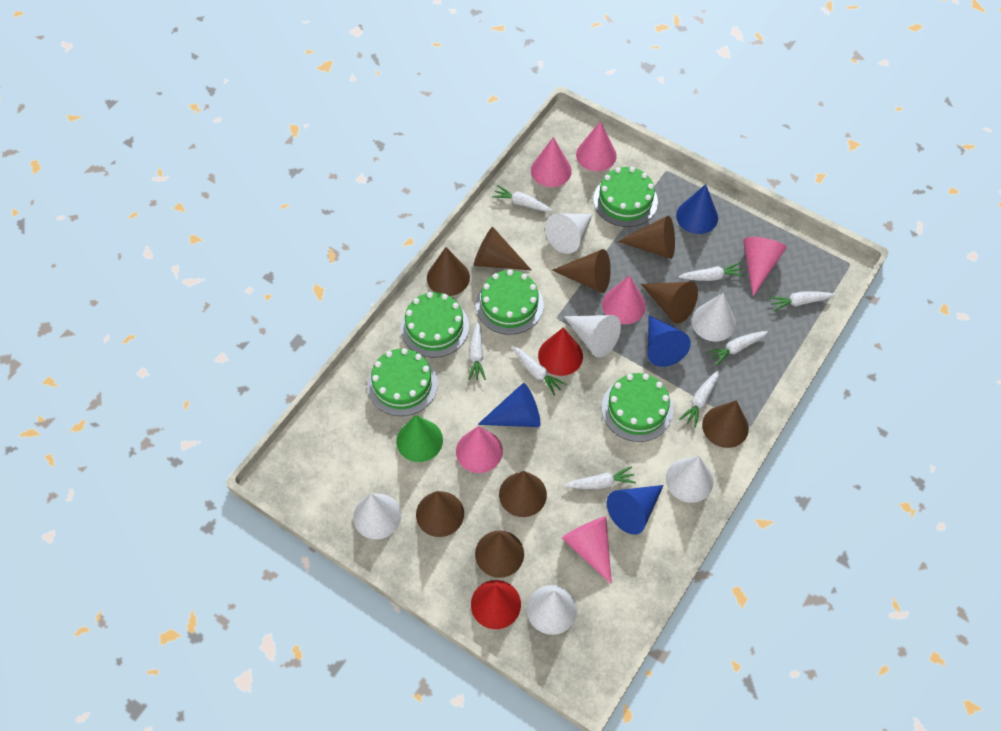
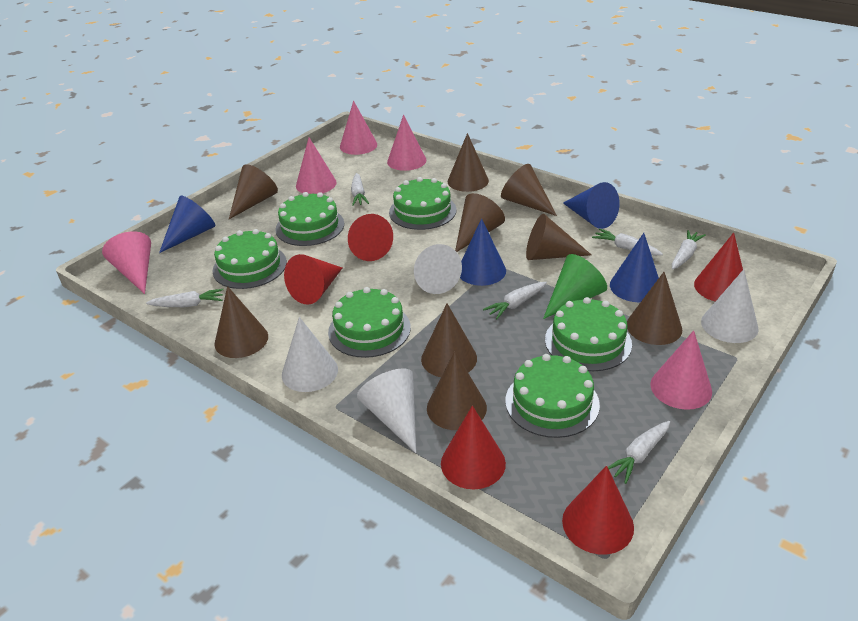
green cake: 5 -> 6
pink cone: 6 -> 5
red cone: 2 -> 5
white carrot: 8 -> 6
white cone: 6 -> 4

